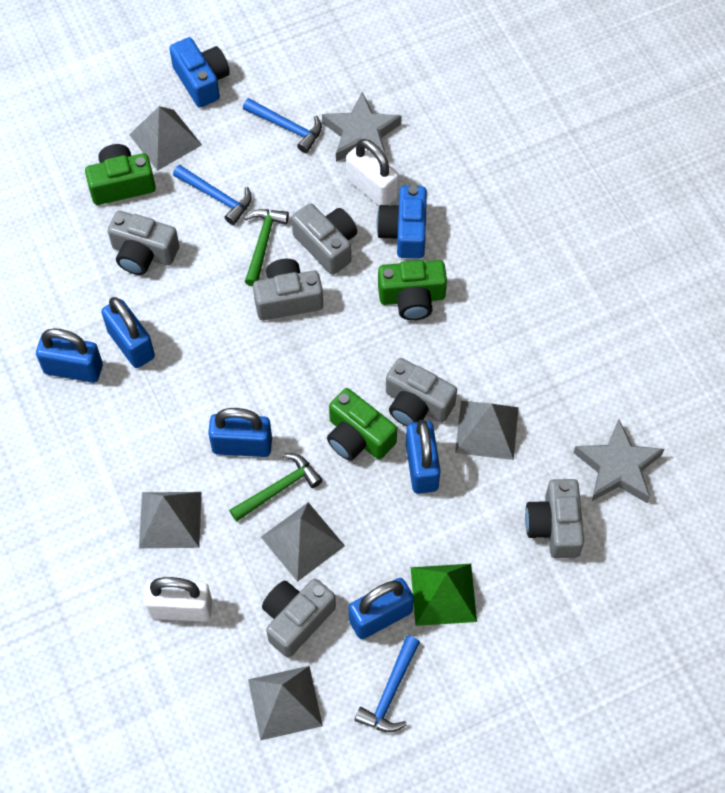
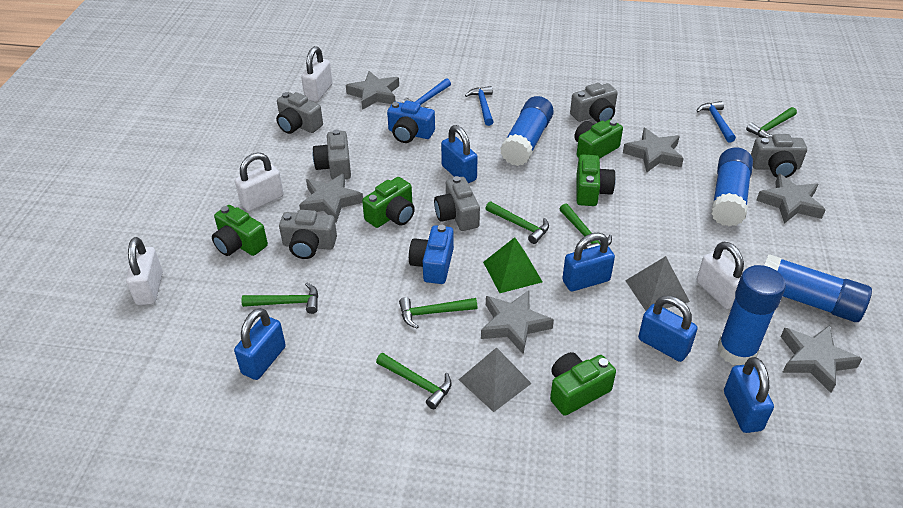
blue glue stick: 0 -> 4
green camera: 3 -> 5
green hammer: 2 -> 6
grey pyramid: 5 -> 2
grey star: 2 -> 6
white padlock: 2 -> 4

